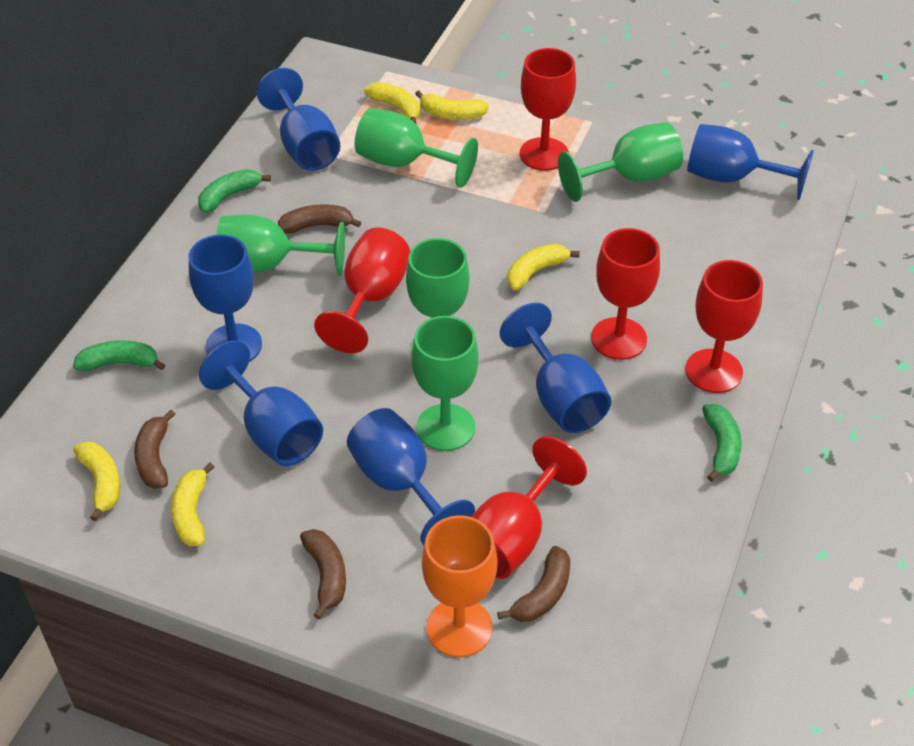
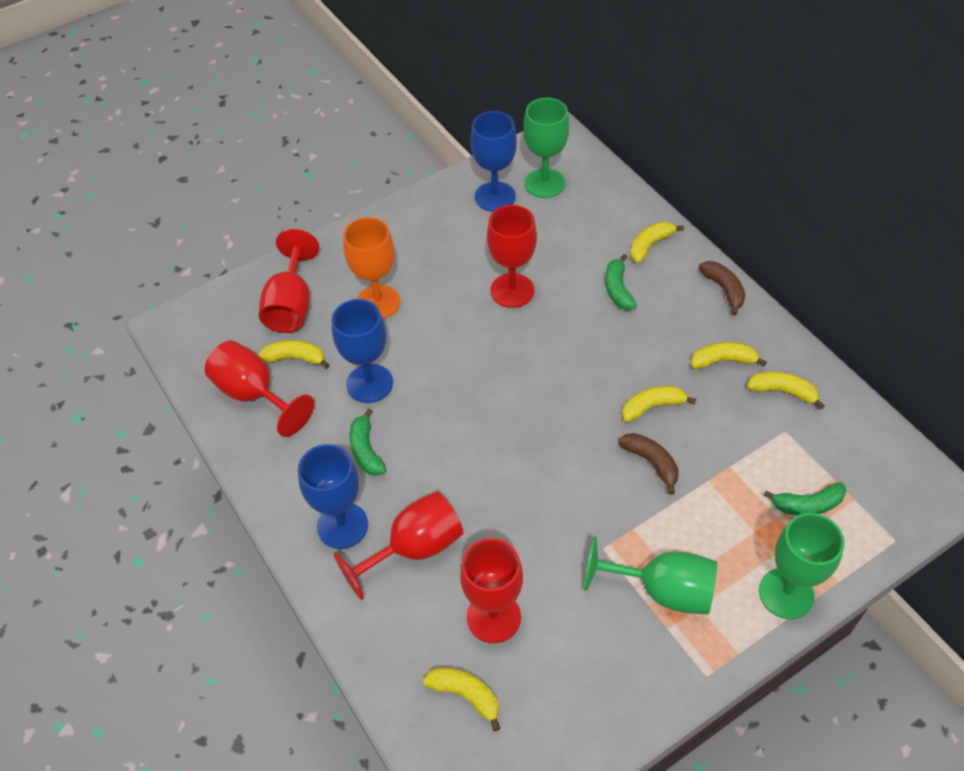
blue goblet: 6 -> 3
brown banana: 4 -> 2
green goblet: 5 -> 3
yellow banana: 5 -> 6

